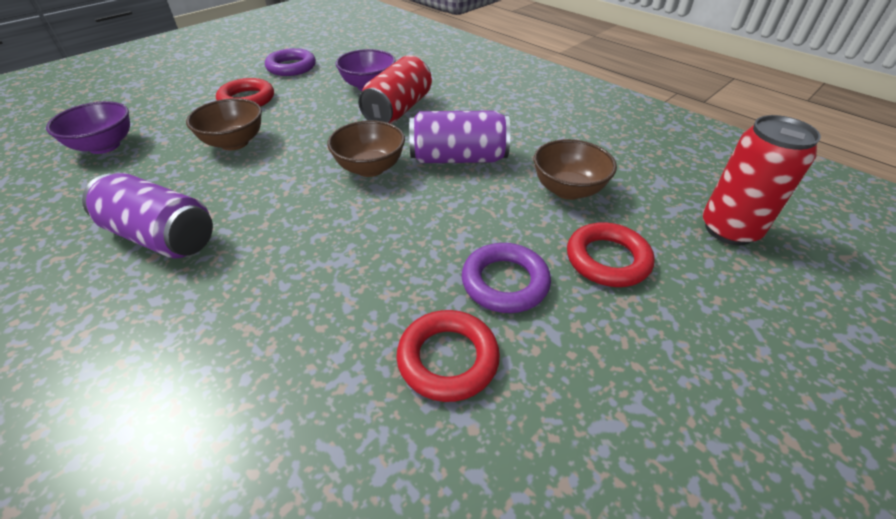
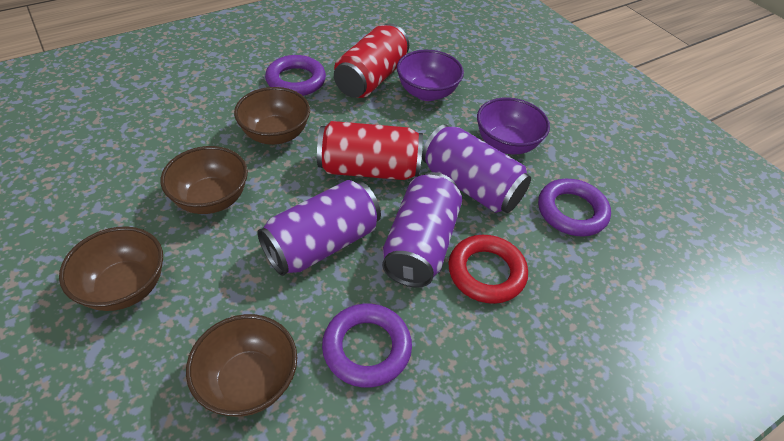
brown bowl: 3 -> 4
purple can: 2 -> 3
purple ring: 2 -> 3
red ring: 3 -> 1

